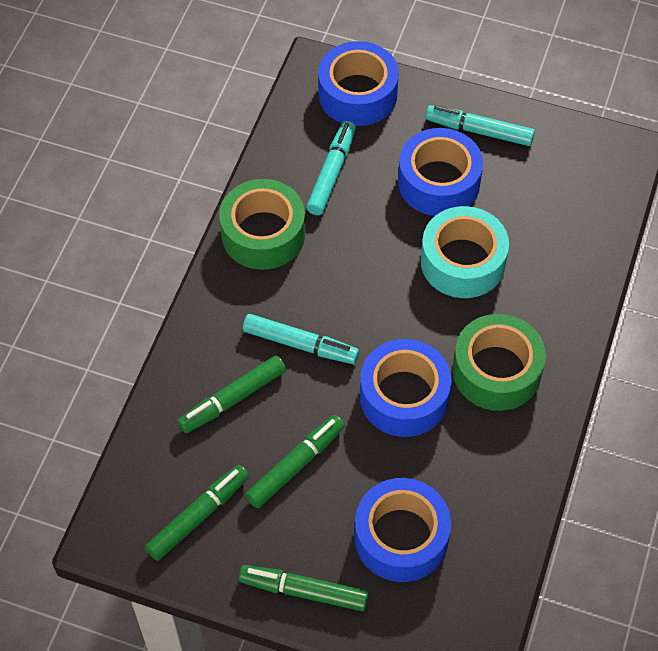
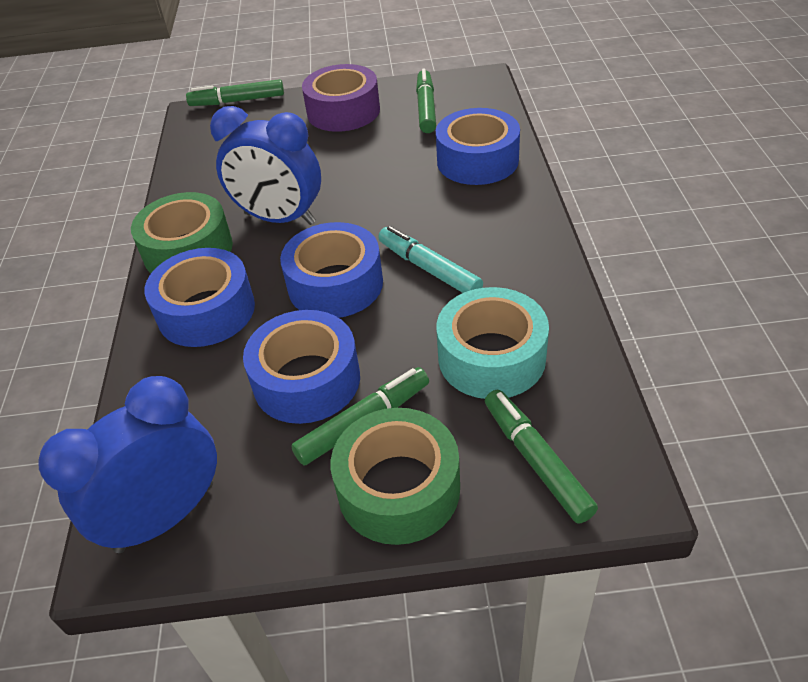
blue clock: 0 -> 2
purple tape: 0 -> 1
turquoise marker: 3 -> 1

